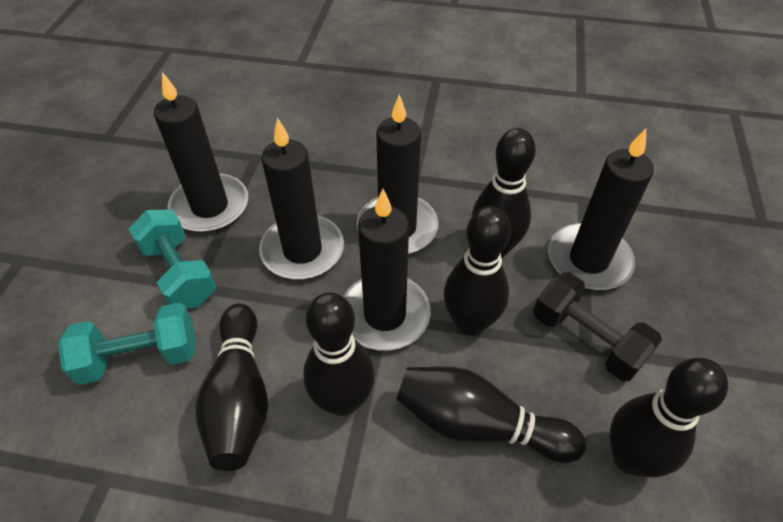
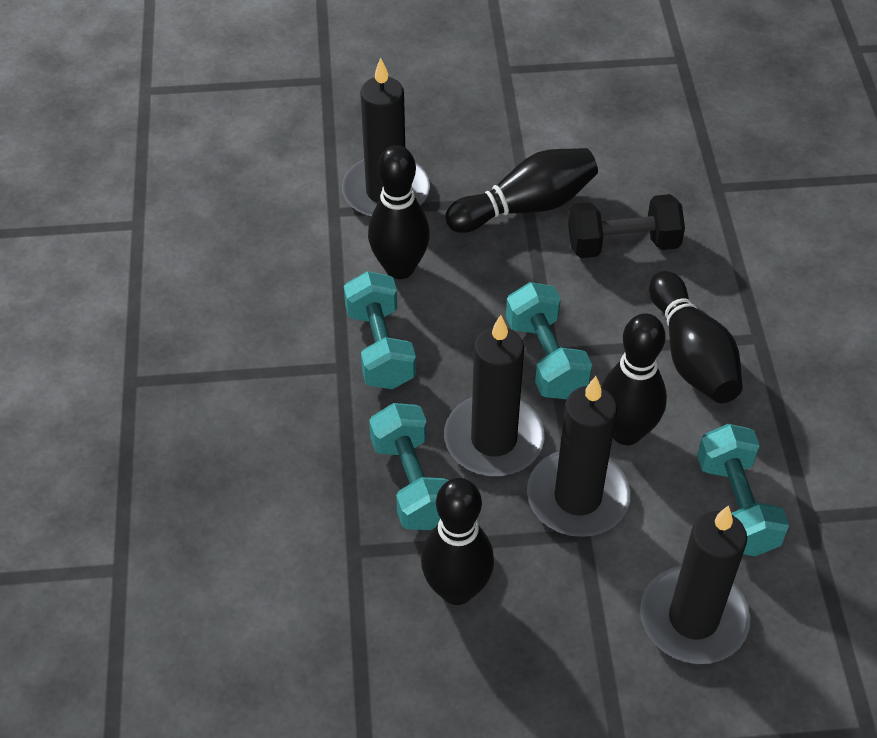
black bowling pin: 6 -> 5
black candle: 5 -> 4
turquoise dumbbell: 2 -> 4

